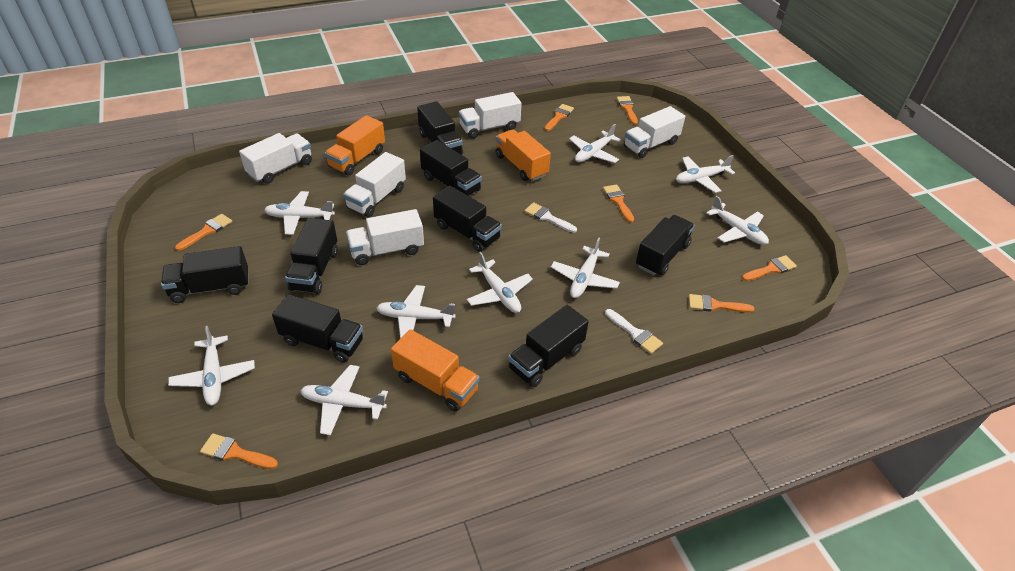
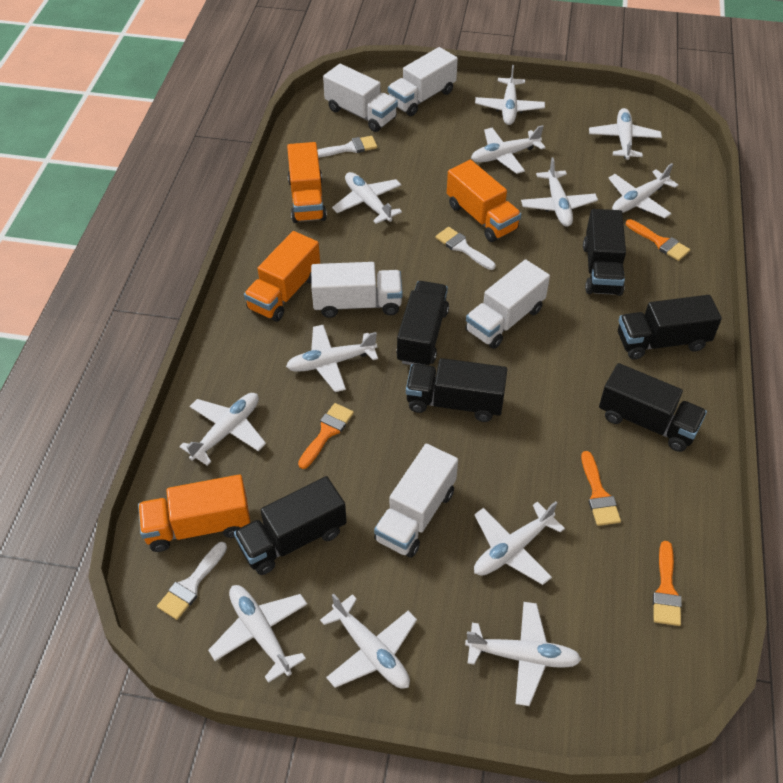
black truck: 8 -> 6
orange brush: 7 -> 4
orange truck: 3 -> 4
white brush: 2 -> 3
white plane: 9 -> 12

